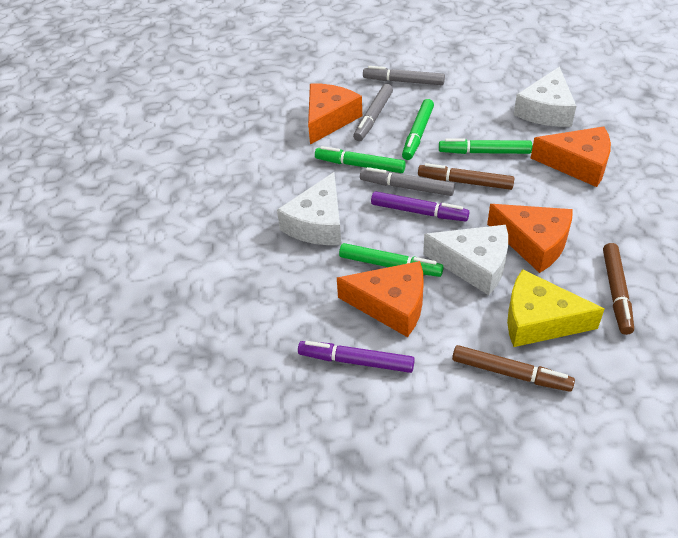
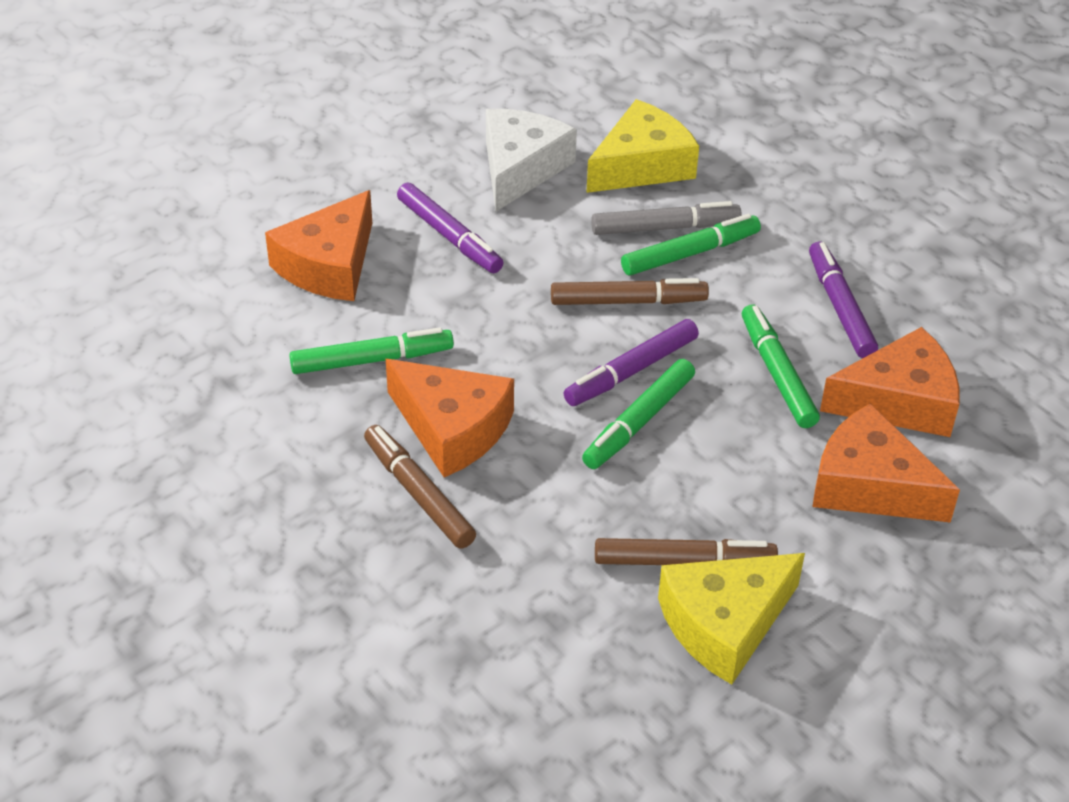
grey marker: 3 -> 1
purple marker: 2 -> 3
white cheese: 3 -> 1
yellow cheese: 1 -> 2

